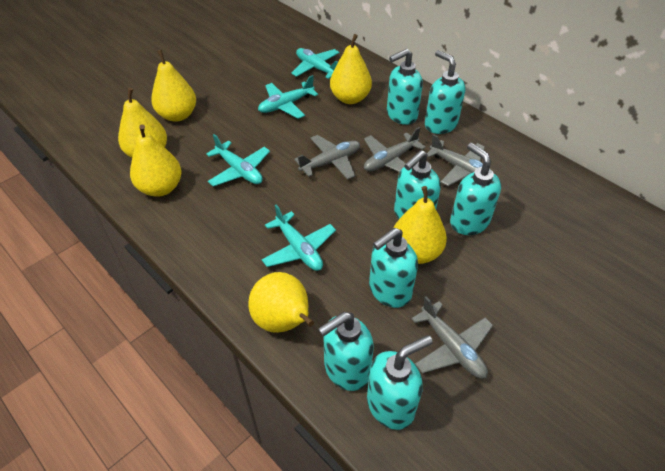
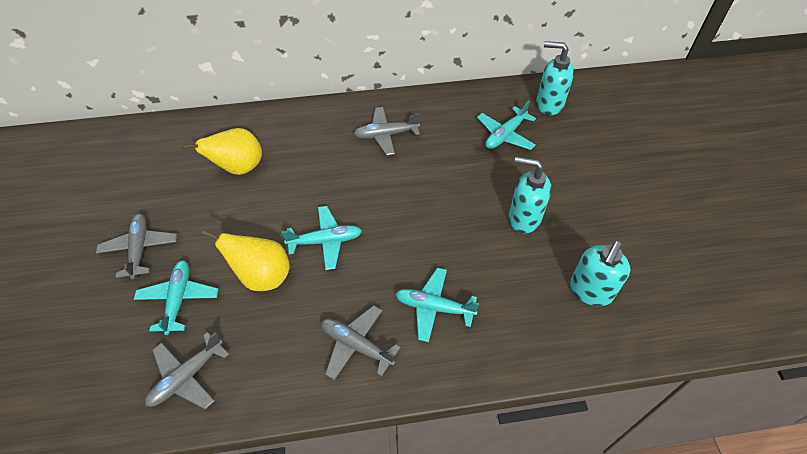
turquoise soap dispenser: 7 -> 3
yellow pear: 6 -> 2

